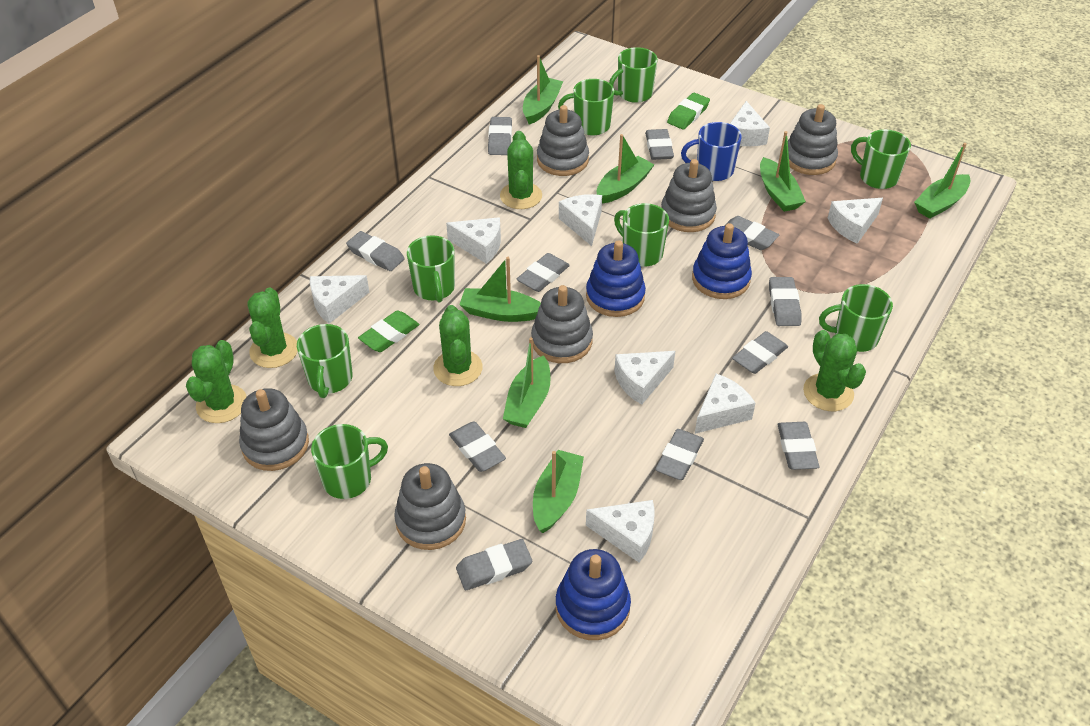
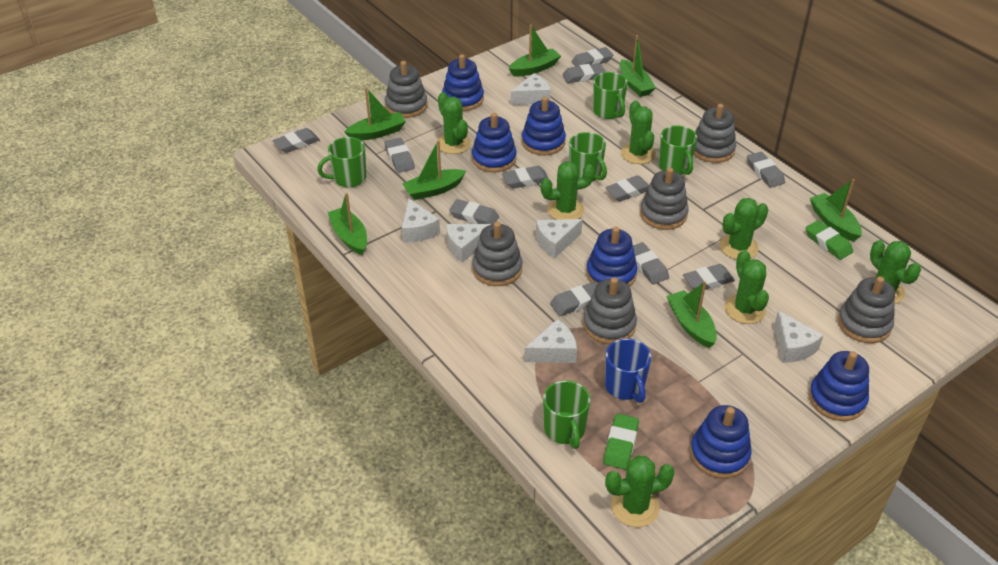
blue stacking toy: 3 -> 6
green cactus: 5 -> 7
green mug: 8 -> 5
white cheese: 8 -> 6

